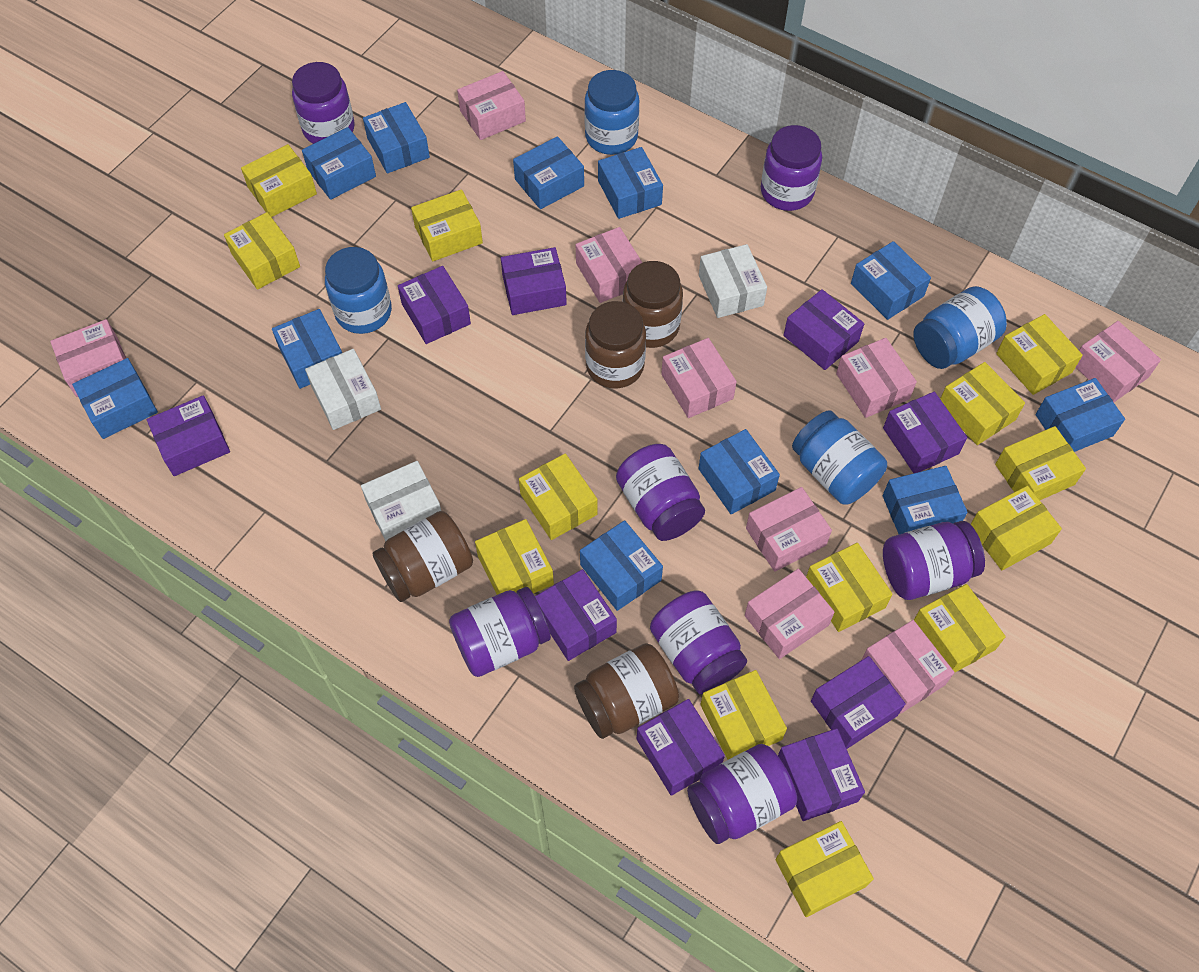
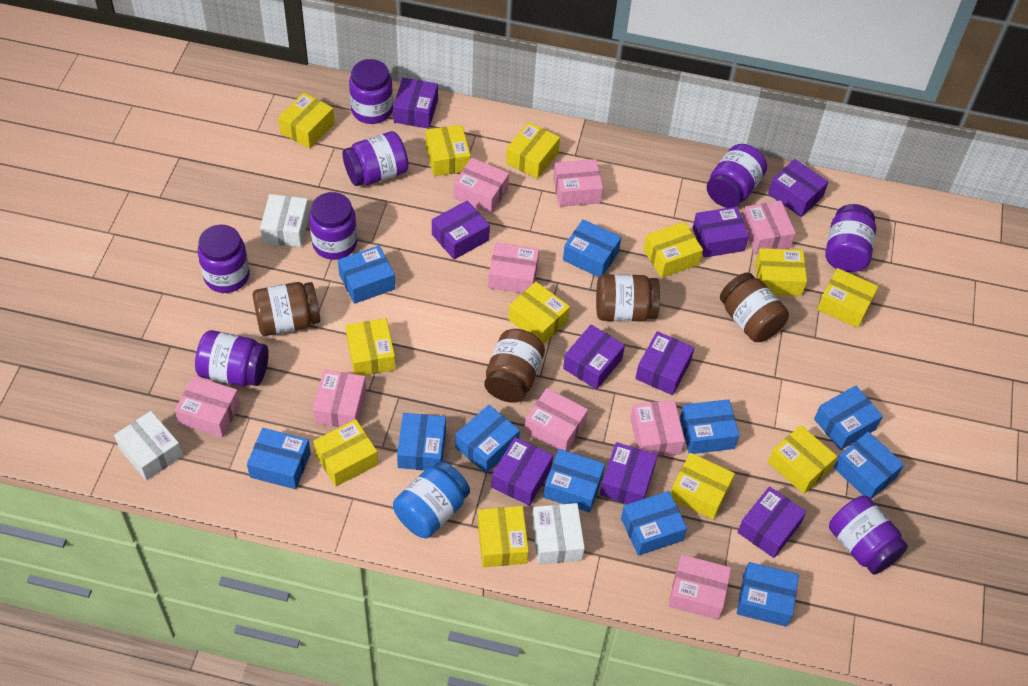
blue jar: 4 -> 1
purple jar: 7 -> 8
yellow box: 13 -> 12

